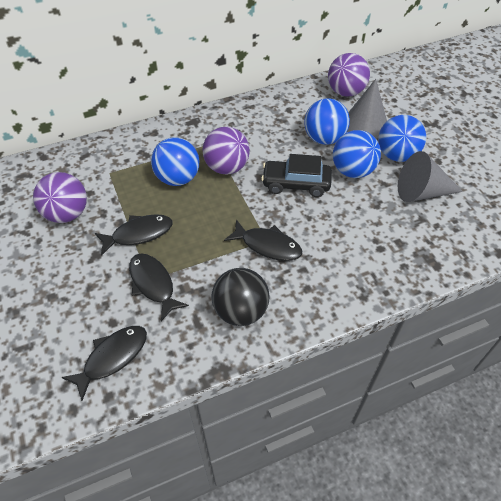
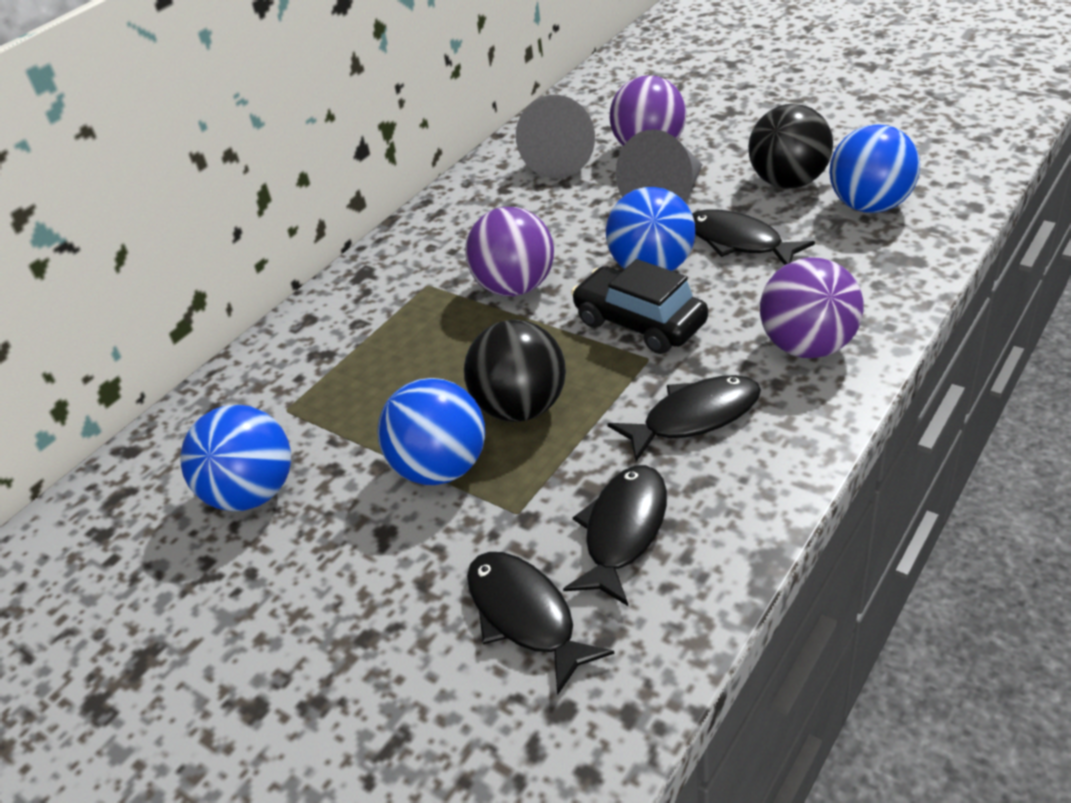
black ball: 1 -> 2

